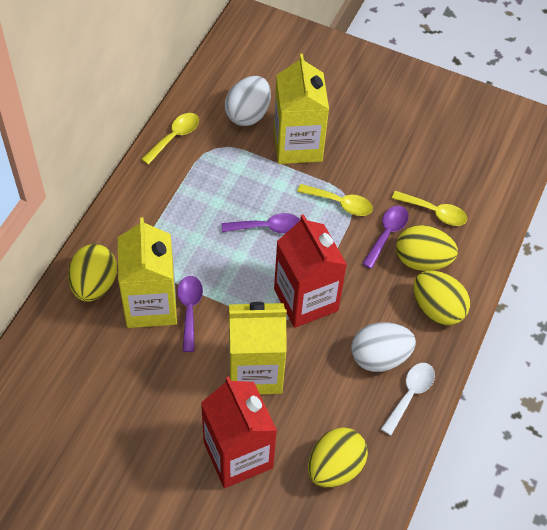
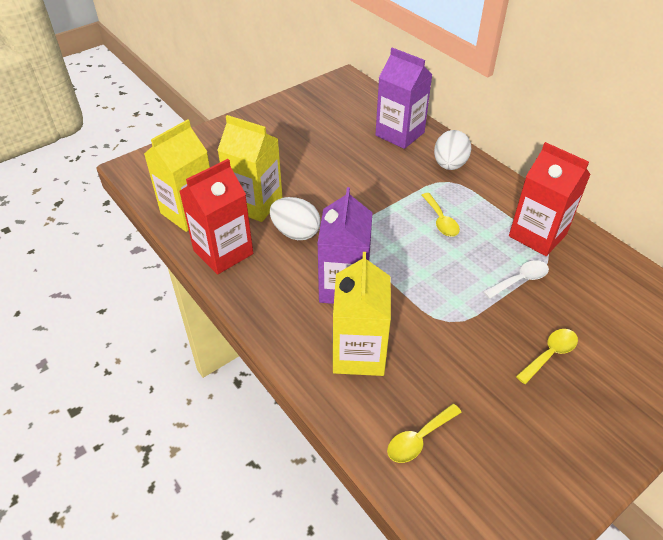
purple carton: 0 -> 2
purple spoon: 3 -> 0
yellow egg: 4 -> 0

